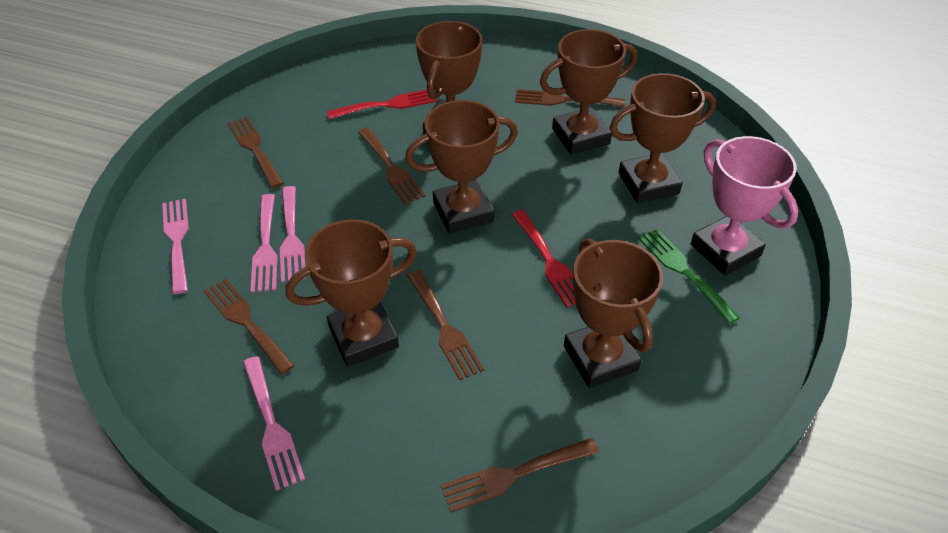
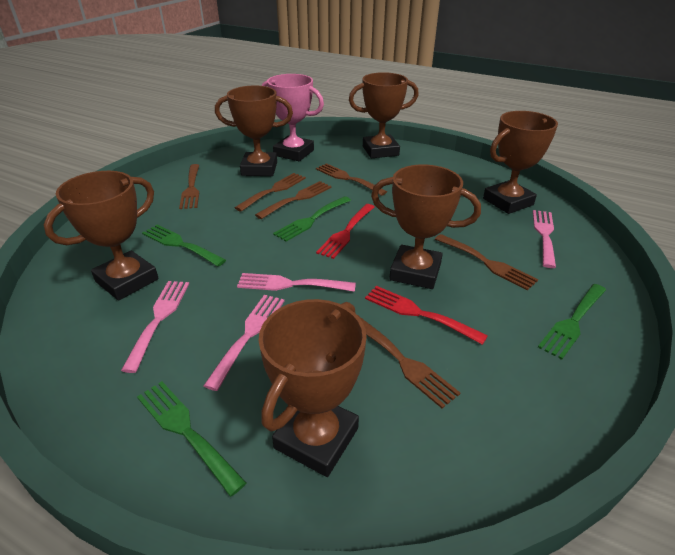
green fork: 1 -> 4

